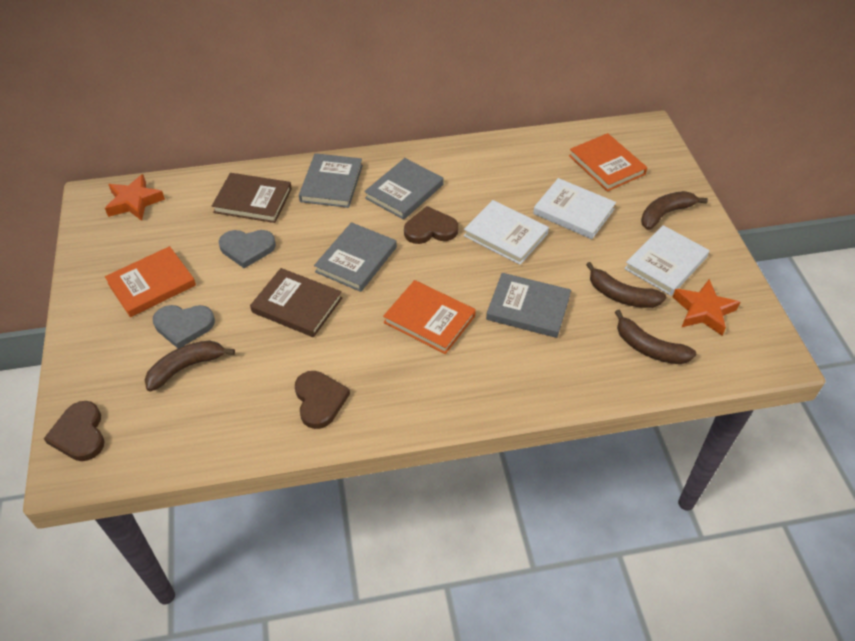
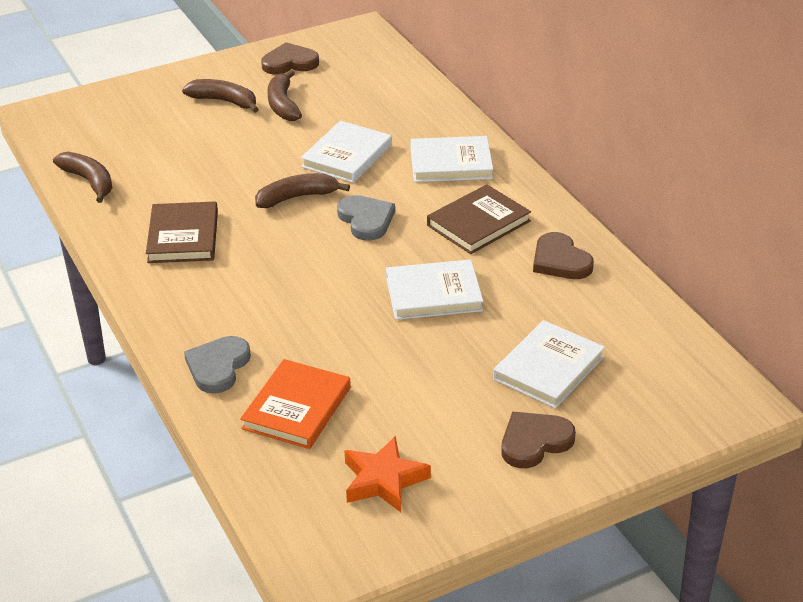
grey book: 4 -> 0
orange book: 3 -> 1
orange star: 2 -> 1
white book: 3 -> 4

